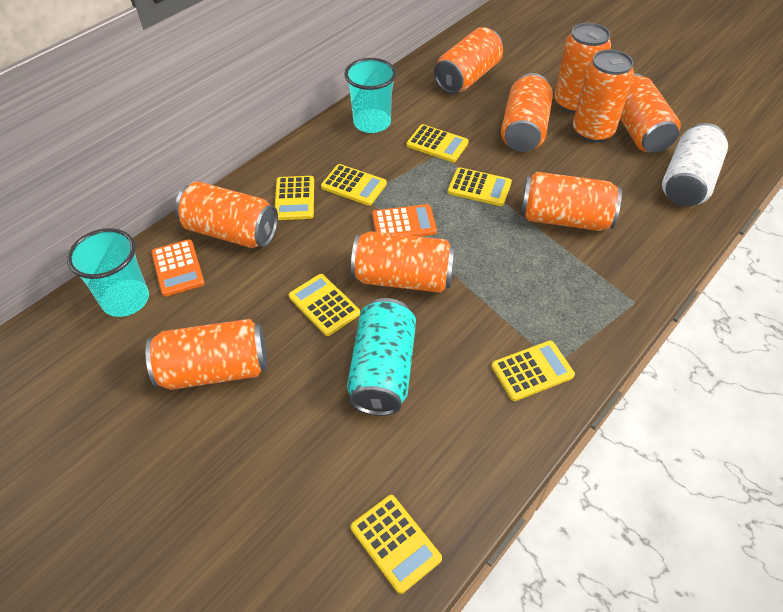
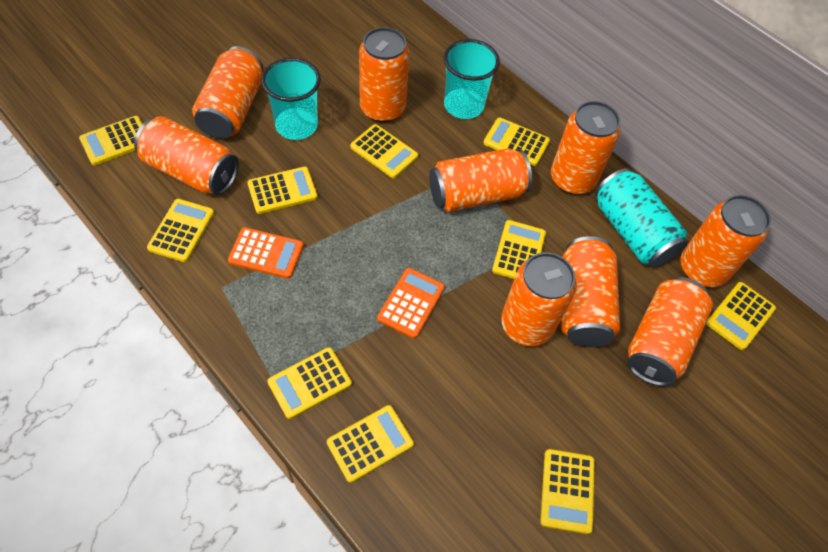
white can: 1 -> 0
yellow calculator: 7 -> 10

